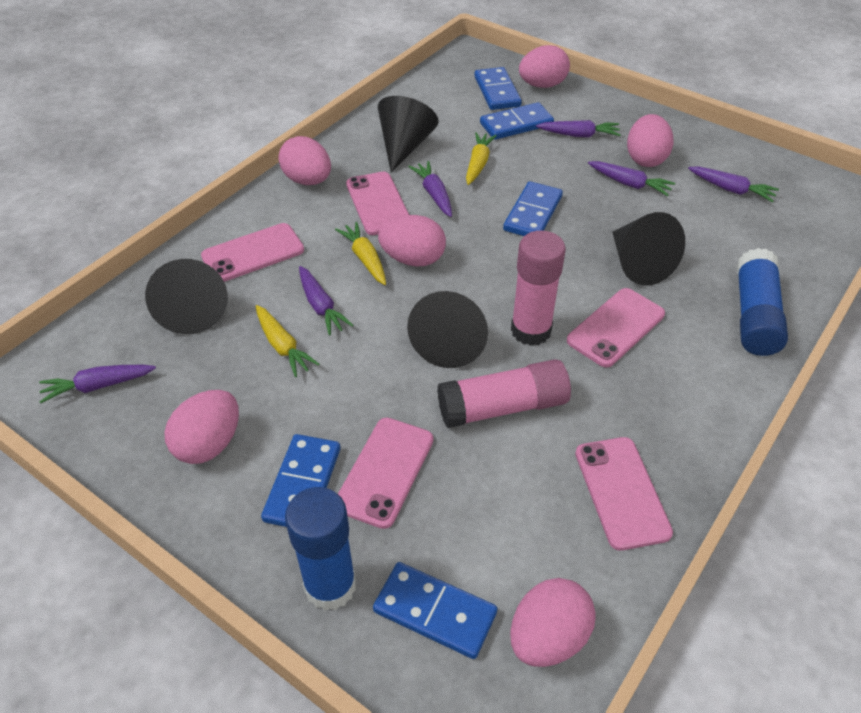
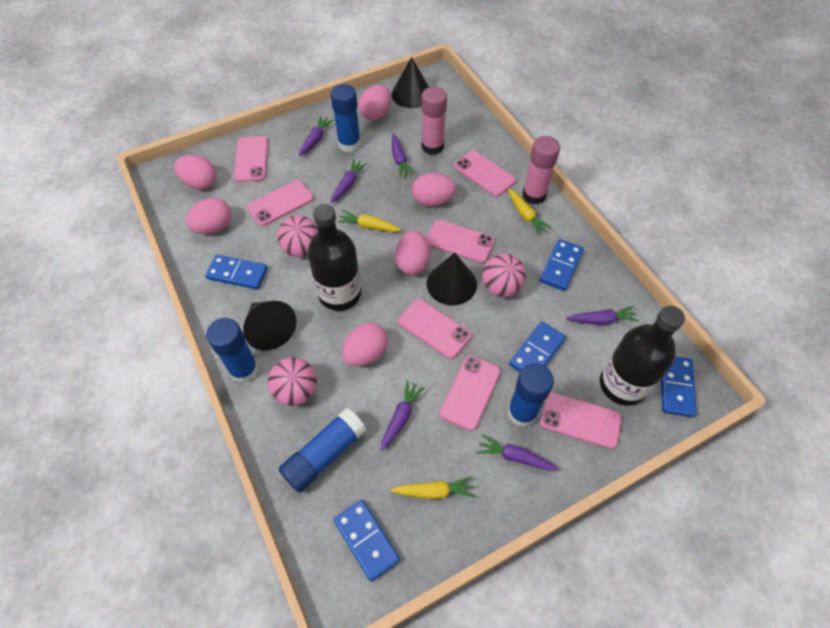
black bottle: 0 -> 2
black cone: 4 -> 3
blue glue stick: 2 -> 4
pink ball: 0 -> 3
pink phone: 5 -> 7

